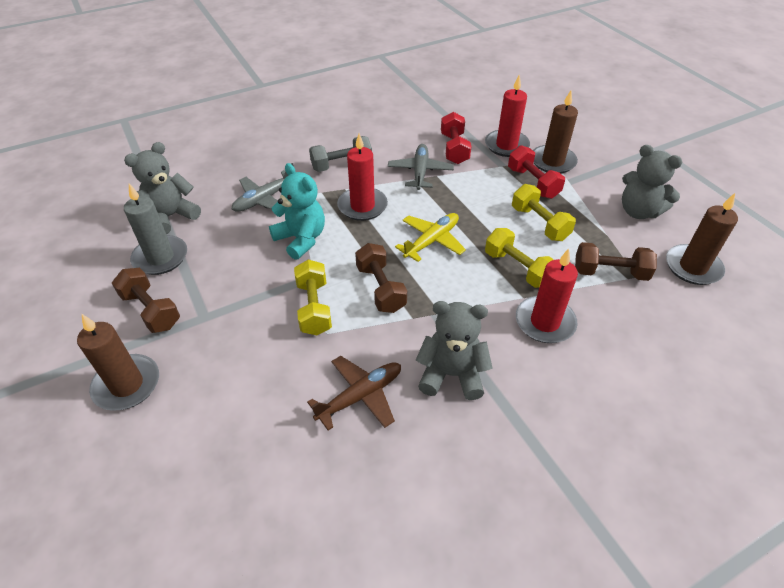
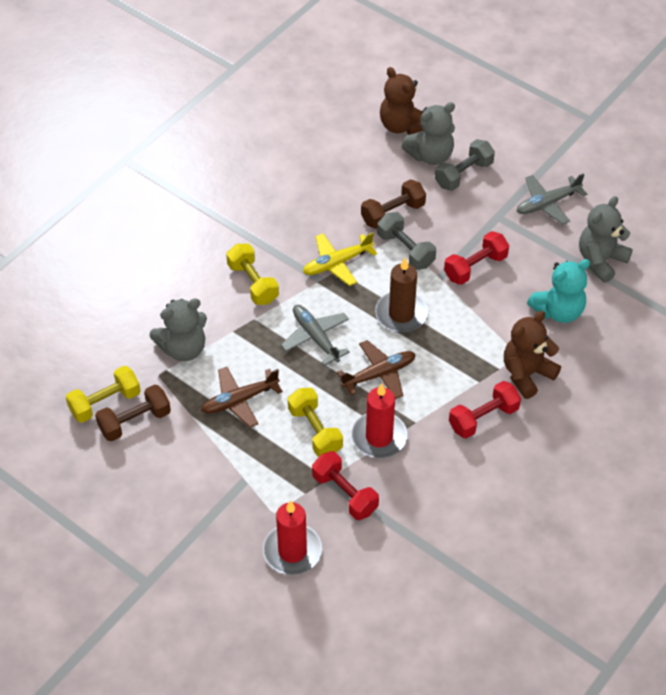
brown candle: 3 -> 1
brown dumbbell: 3 -> 2
brown plane: 1 -> 2
brown teddy bear: 0 -> 2
grey candle: 1 -> 0
grey dumbbell: 1 -> 2
red candle: 3 -> 2
red dumbbell: 2 -> 3

